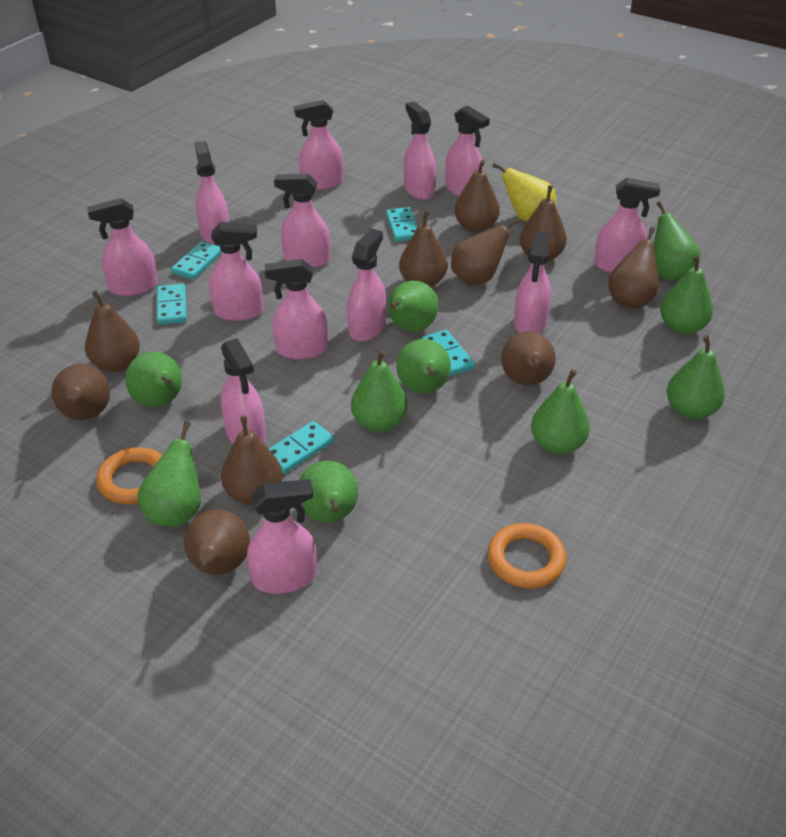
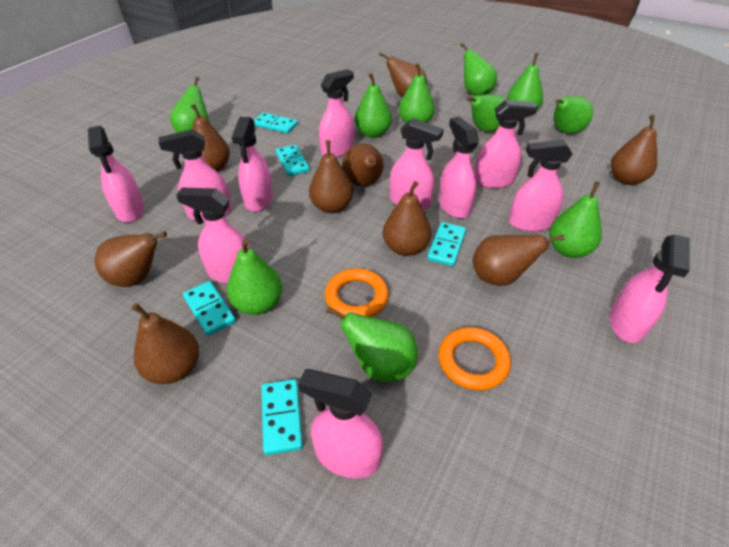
brown pear: 10 -> 9
pink spray bottle: 13 -> 11
yellow pear: 1 -> 0

